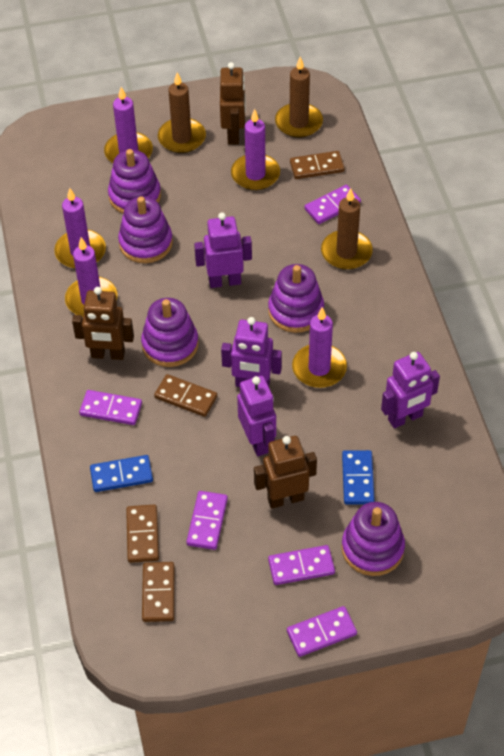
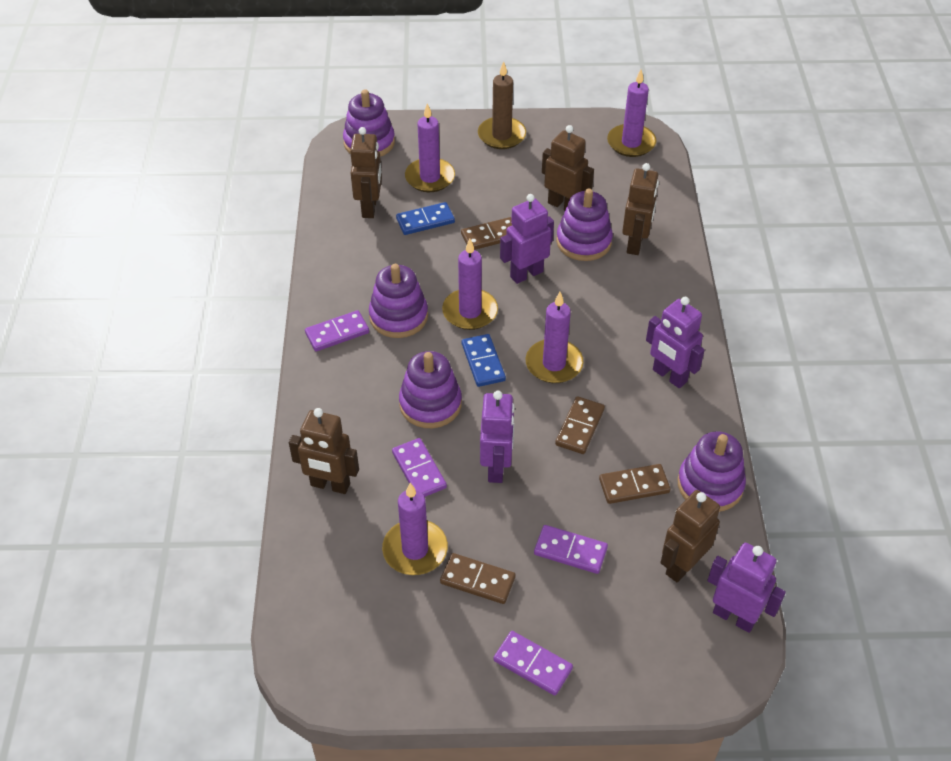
brown candle: 3 -> 1
brown robot: 3 -> 5
purple domino: 5 -> 4

